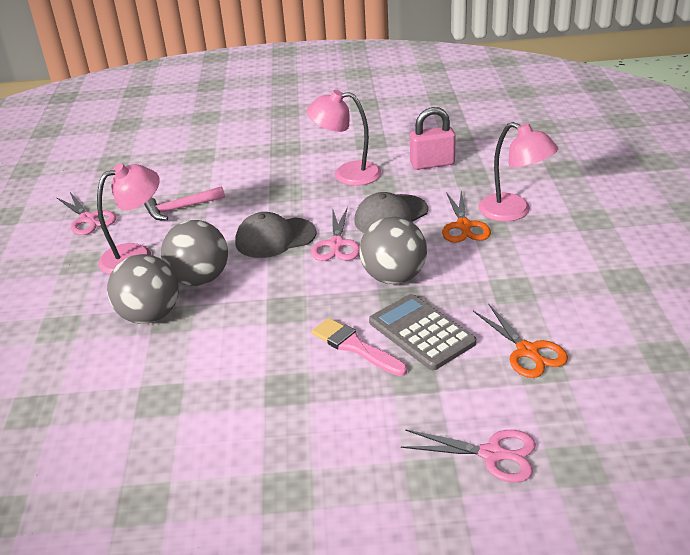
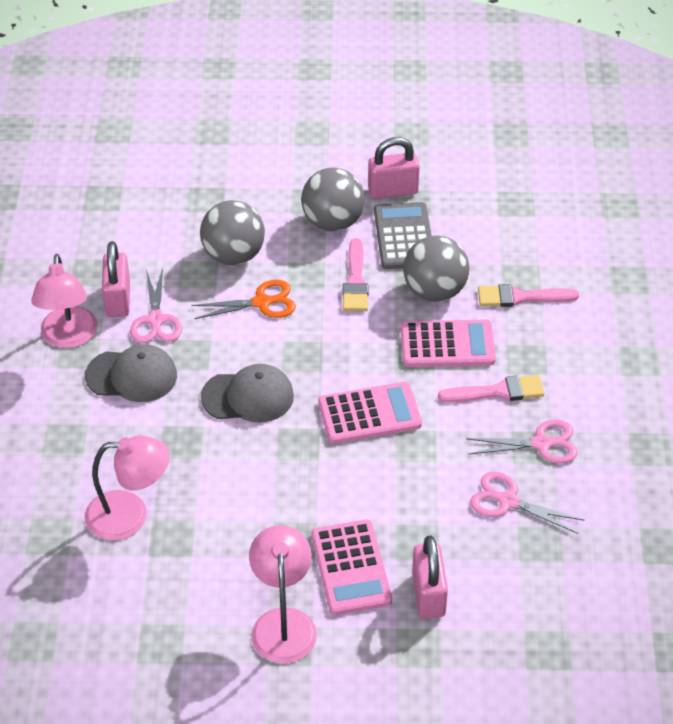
orange scissors: 2 -> 1
pink brush: 1 -> 3
pink calculator: 0 -> 3
pink hammer: 1 -> 0
pink padlock: 1 -> 3

